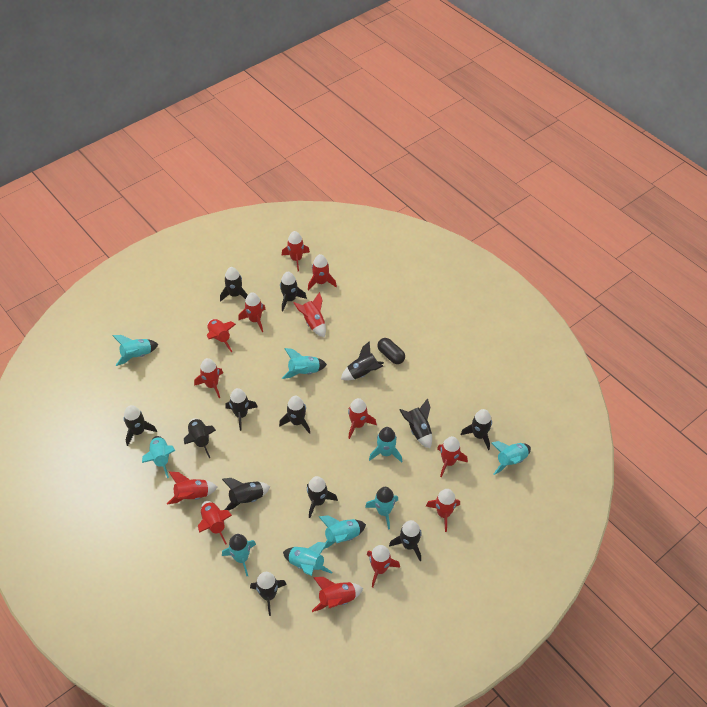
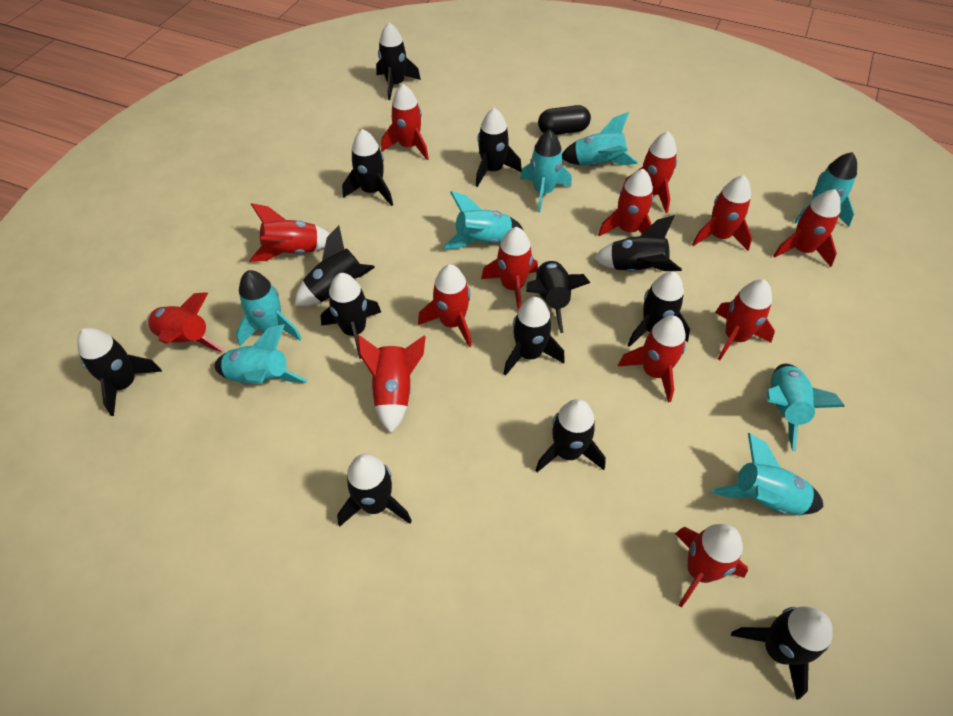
turquoise rocket: 9 -> 8

